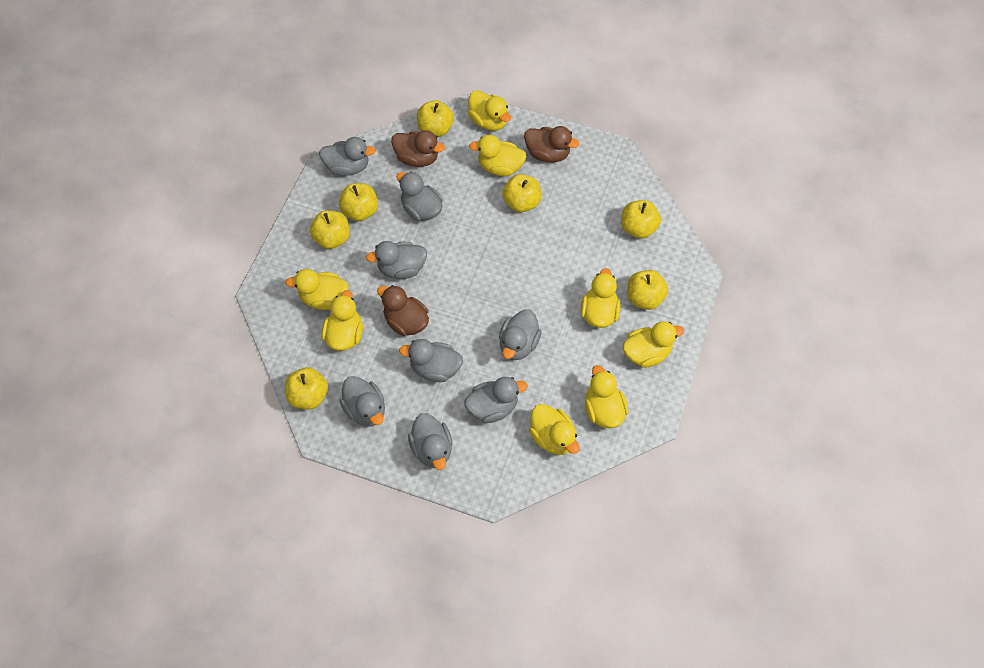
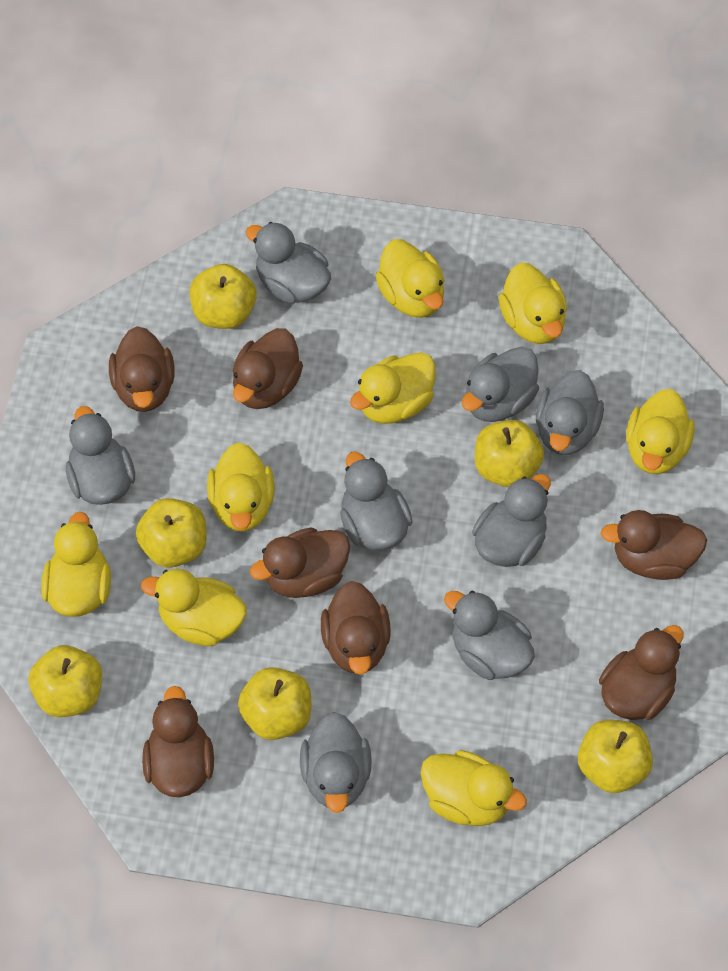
brown duck: 3 -> 7
yellow apple: 7 -> 6

